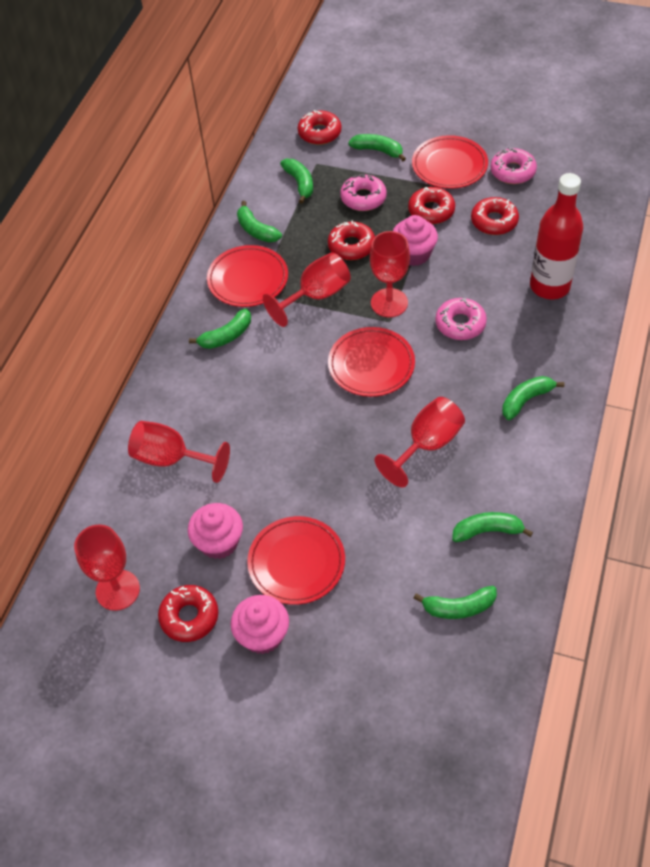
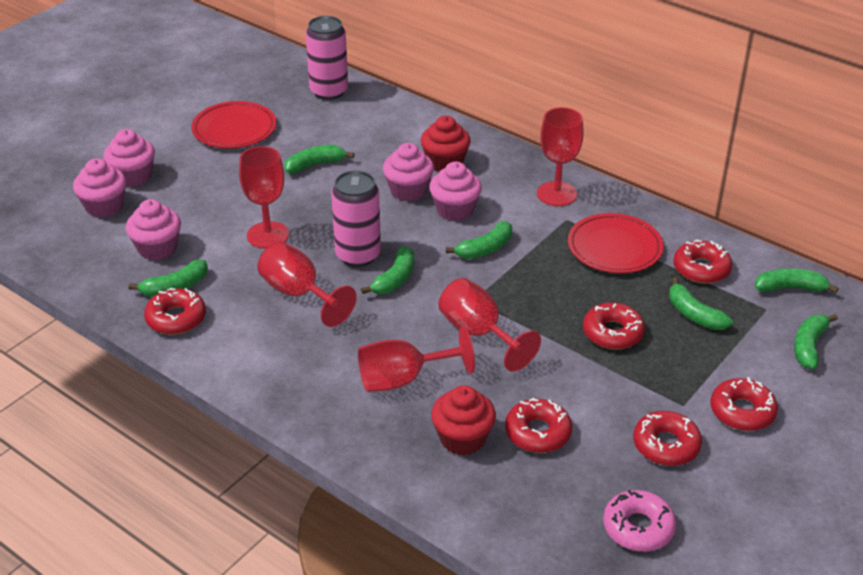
pink can: 0 -> 2
pink cupcake: 3 -> 5
pink donut: 3 -> 1
red bottle: 1 -> 0
red cupcake: 0 -> 2
red donut: 5 -> 6
red plate: 4 -> 2

